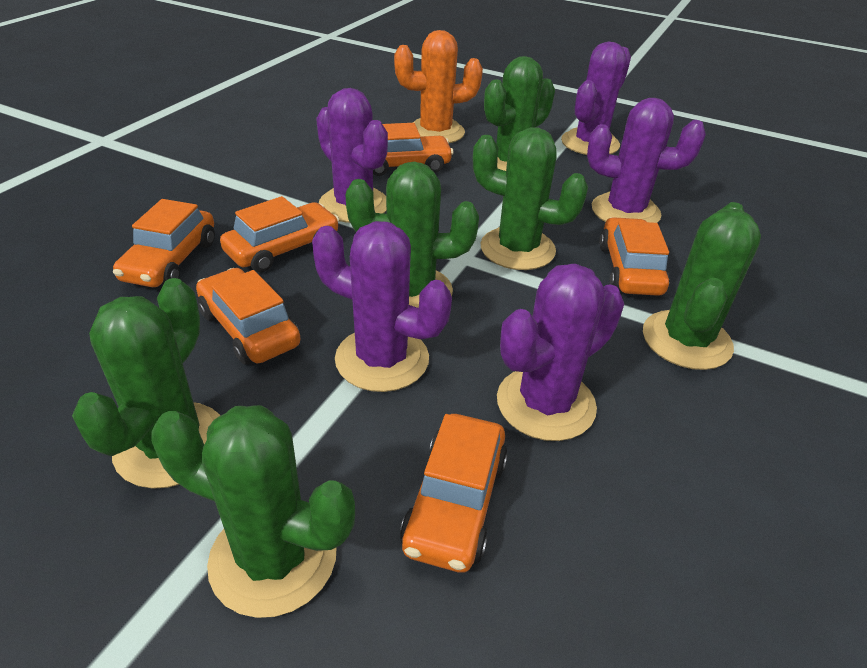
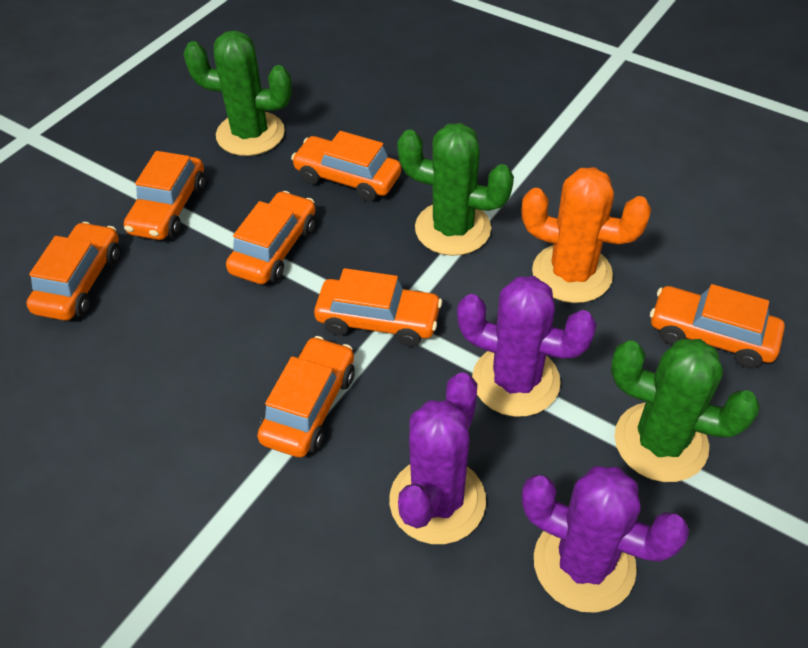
green cactus: 6 -> 3
orange car: 6 -> 7
purple cactus: 5 -> 3

